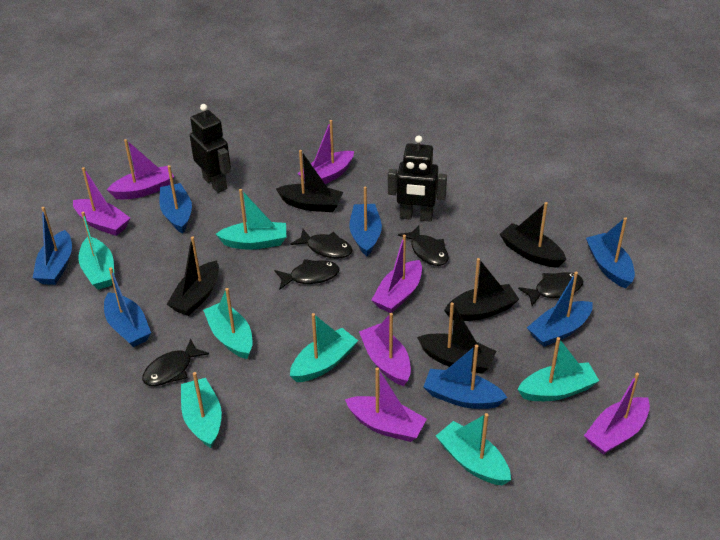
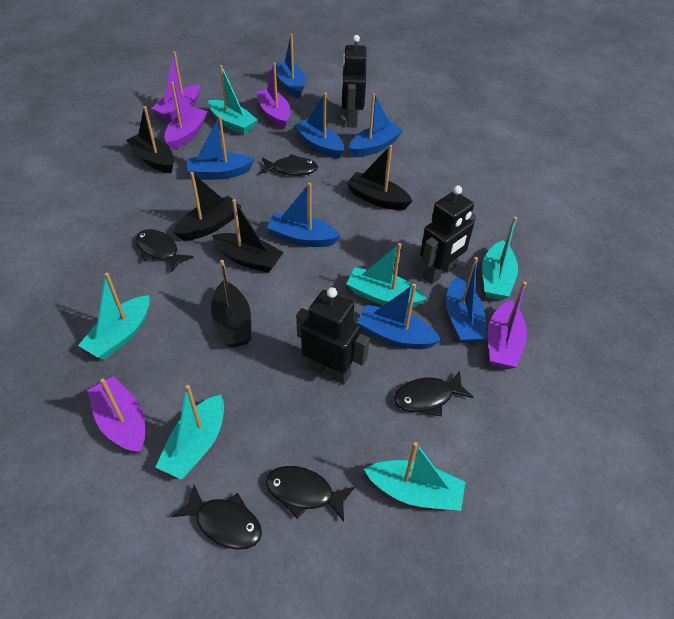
black robot: 2 -> 3
purple boat: 7 -> 5
turquoise boat: 7 -> 6

